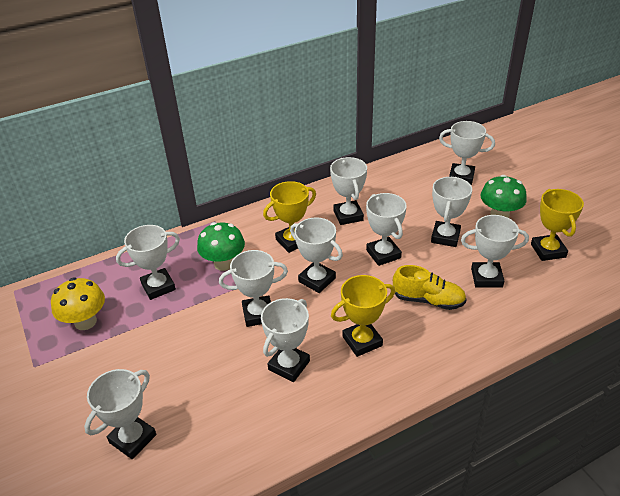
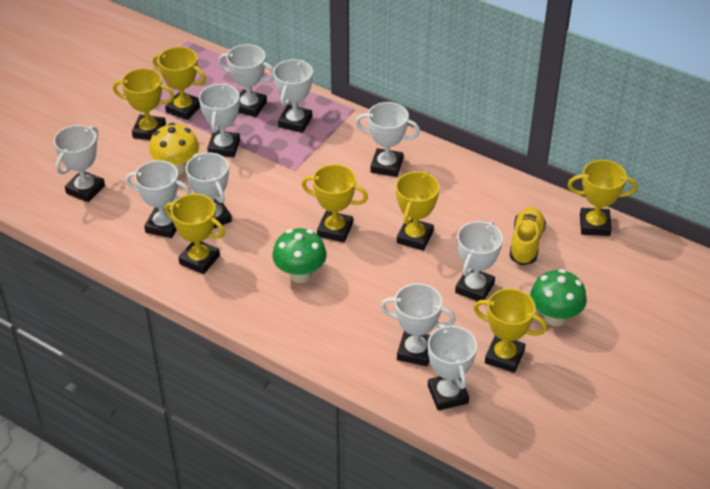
yellow trophy: 3 -> 7

